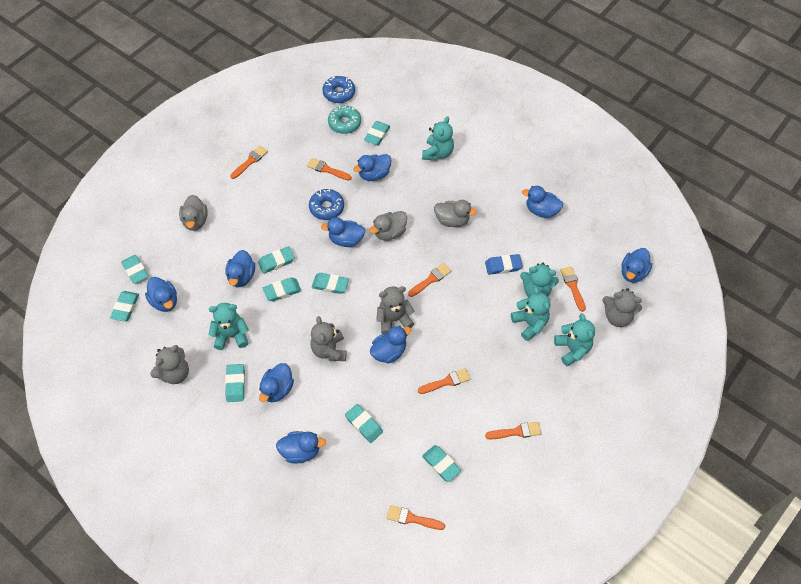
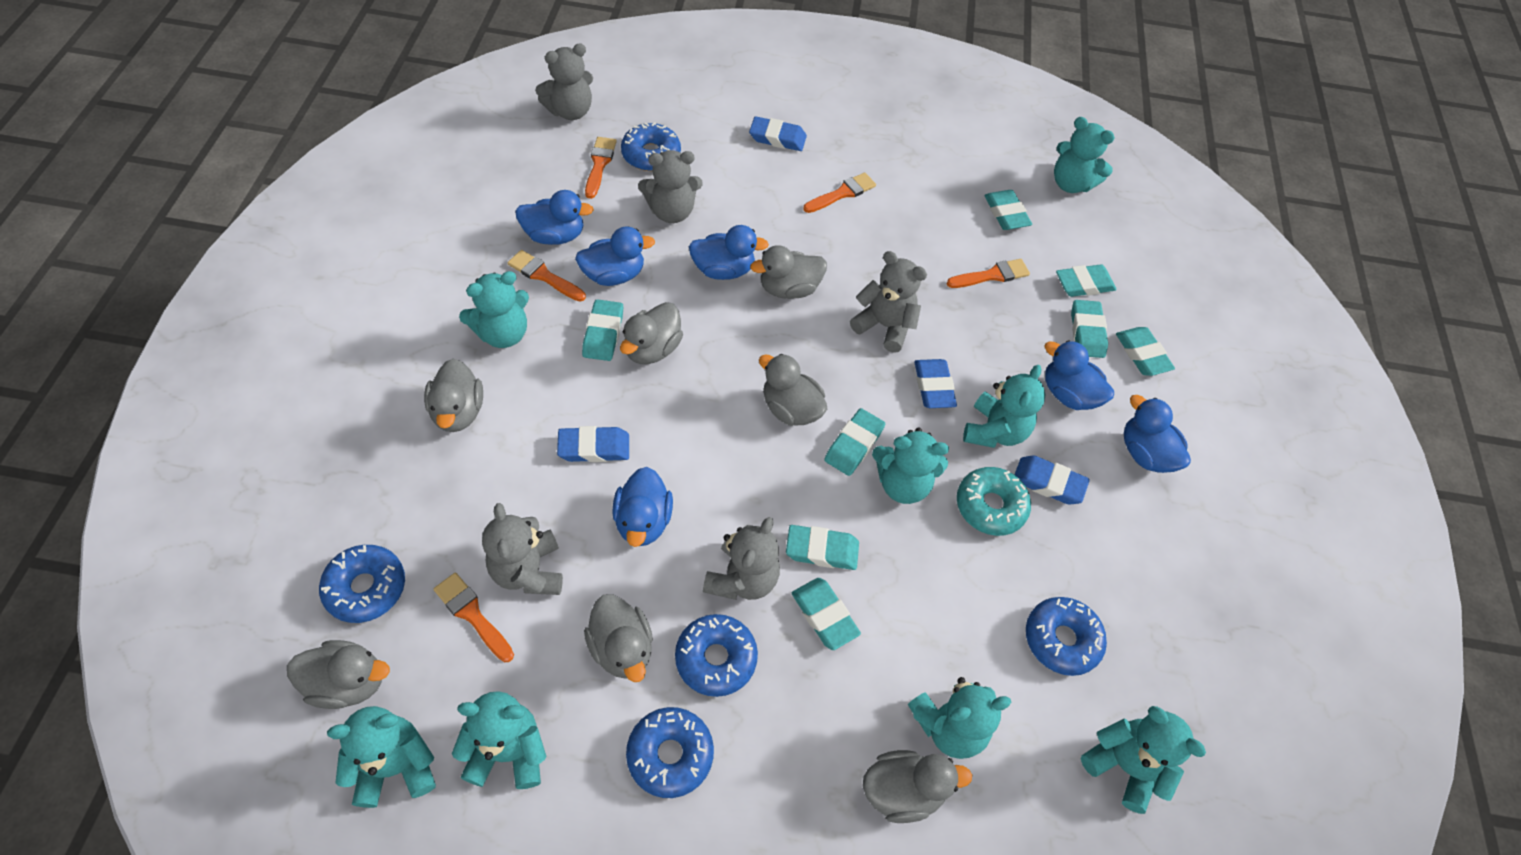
blue donut: 2 -> 5
blue duck: 9 -> 6
blue eraser: 1 -> 4
grey duck: 3 -> 7
grey teddy bear: 4 -> 5
orange brush: 7 -> 5
turquoise eraser: 9 -> 8
turquoise teddy bear: 5 -> 8

